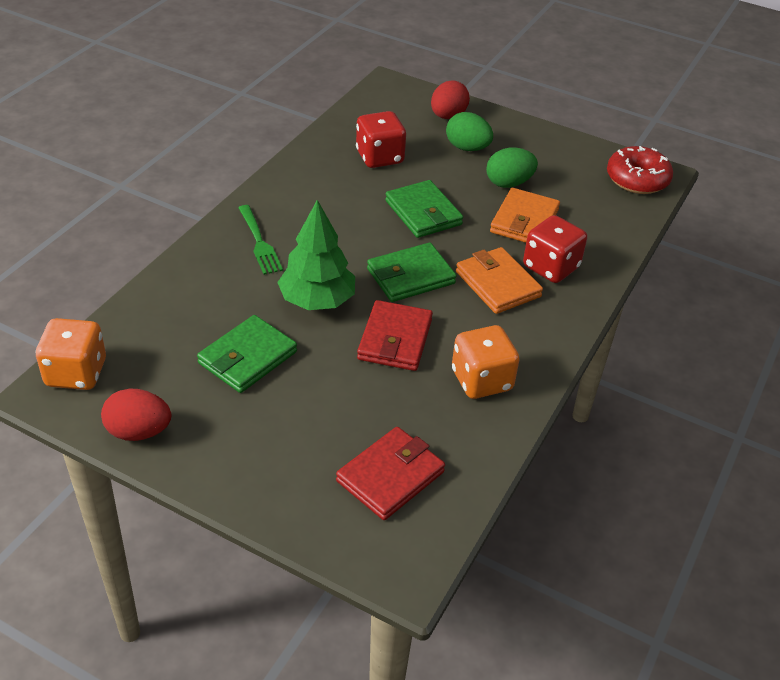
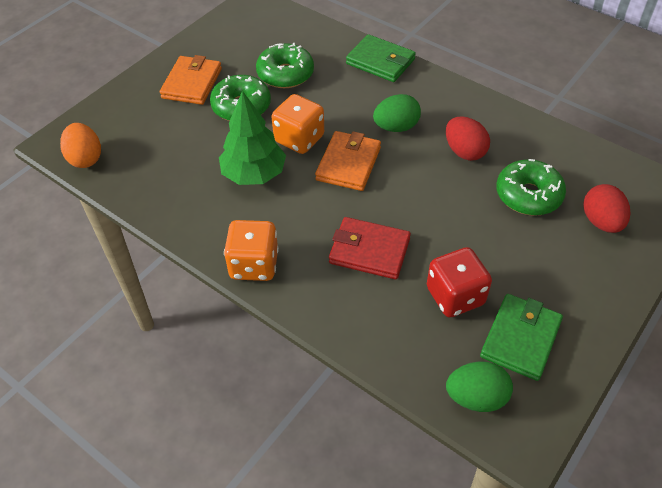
green donut: 0 -> 3
green fork: 1 -> 0
green wallet: 3 -> 2
orange egg: 0 -> 1
red dice: 2 -> 1
red donut: 1 -> 0
red wallet: 2 -> 1

